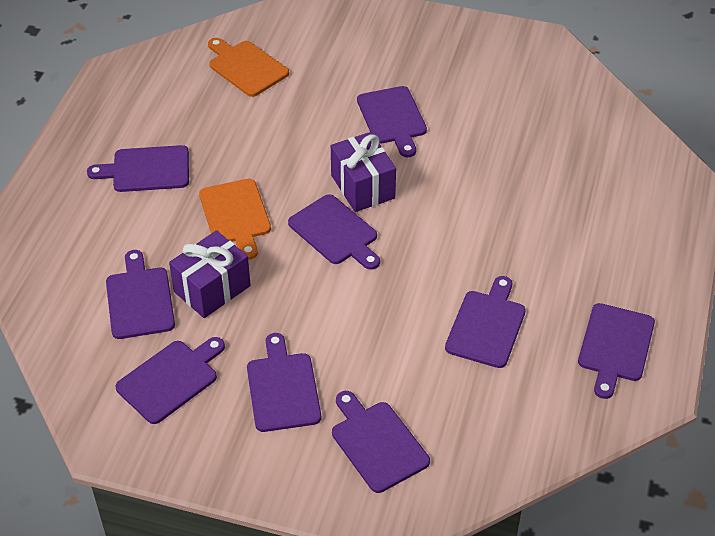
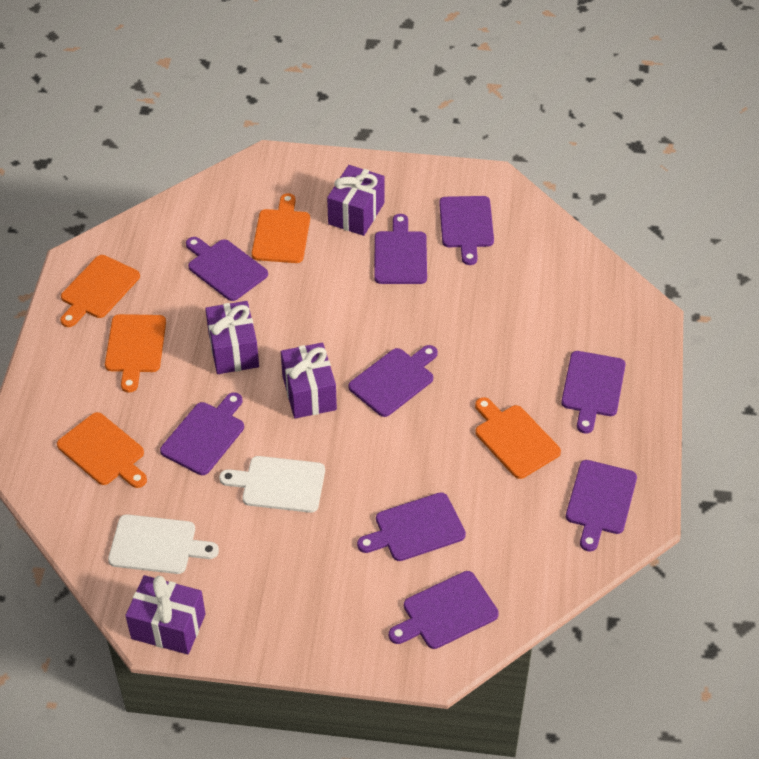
orange cutting board: 2 -> 5
purple gift: 2 -> 4
white cutting board: 0 -> 2

